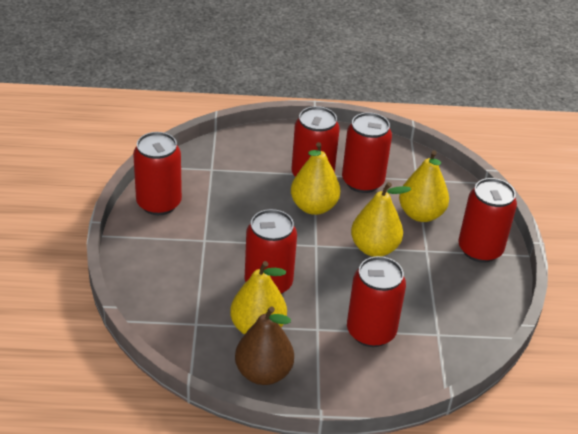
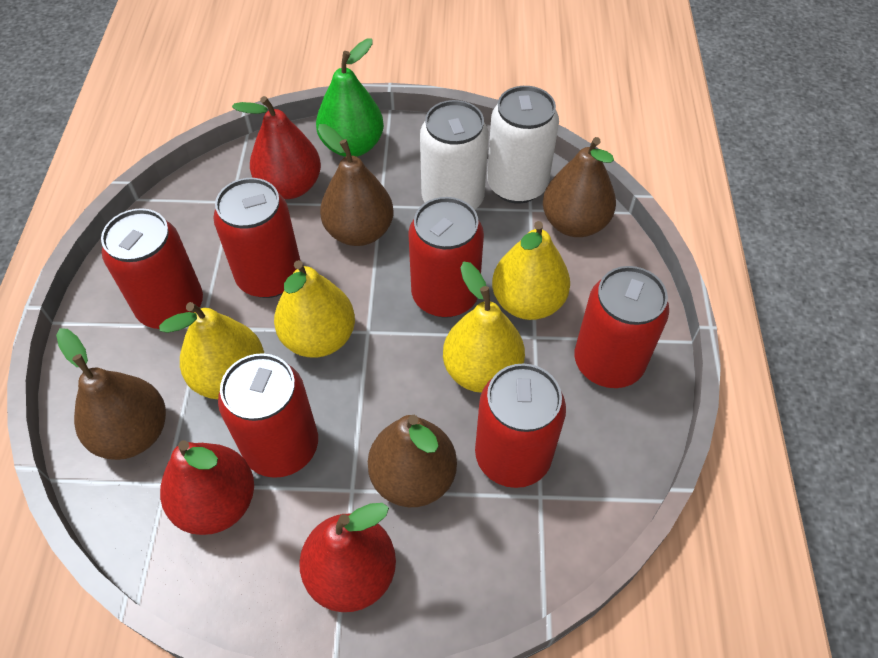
brown pear: 1 -> 4
green pear: 0 -> 1
red pear: 0 -> 3
white can: 0 -> 2

